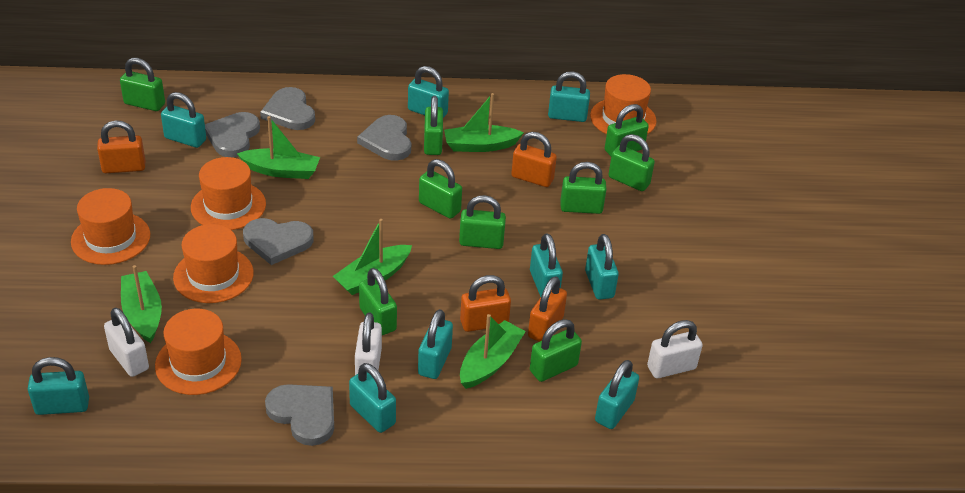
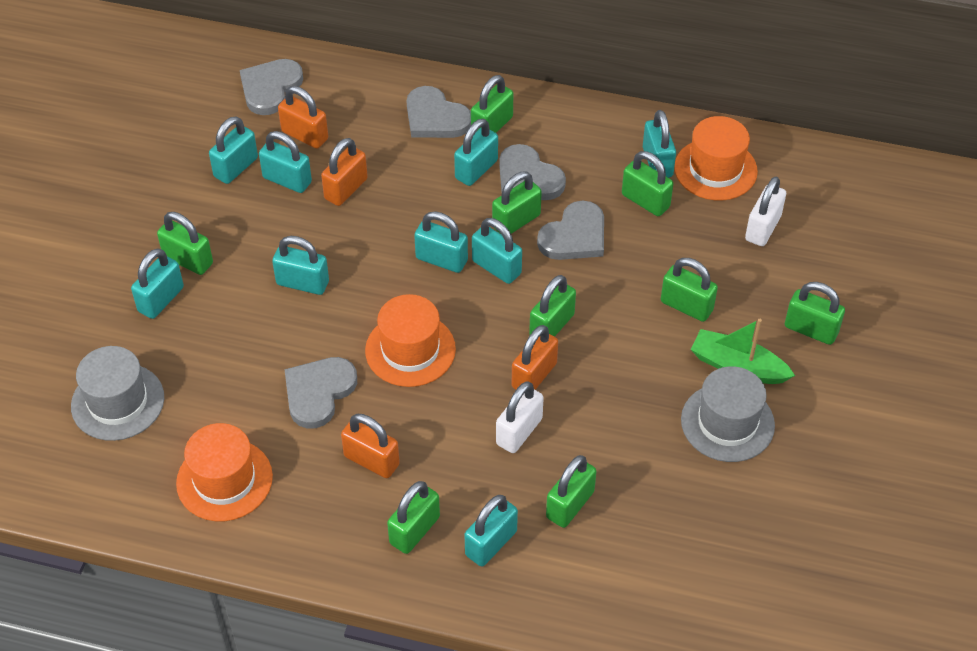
green boat: 5 -> 1
grey hat: 0 -> 2
orange hat: 5 -> 3
white padlock: 3 -> 2

